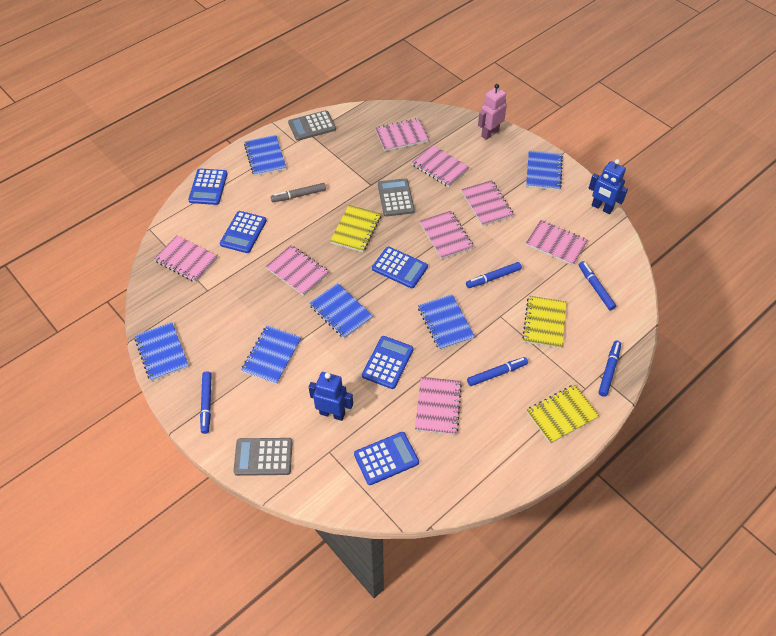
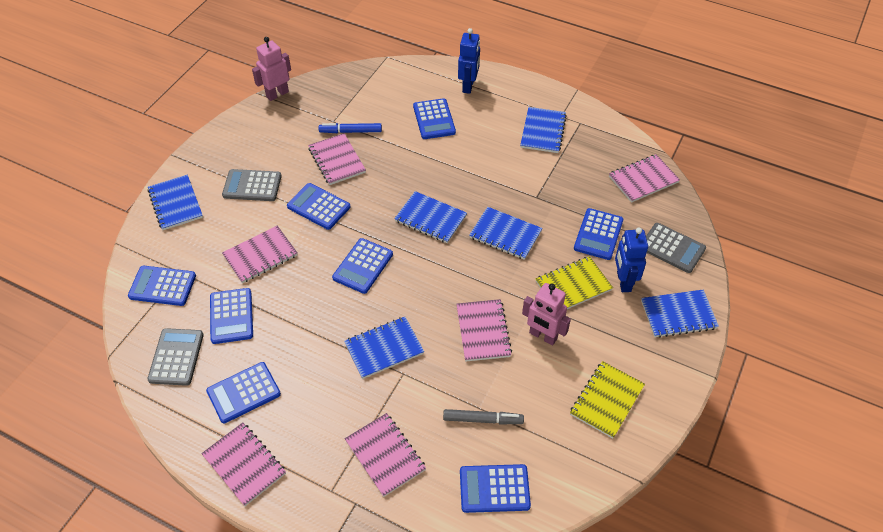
blue calculator: 5 -> 8
blue marker: 5 -> 1
pink notebook: 8 -> 6
pink robot: 1 -> 2
yellow notebook: 3 -> 2

